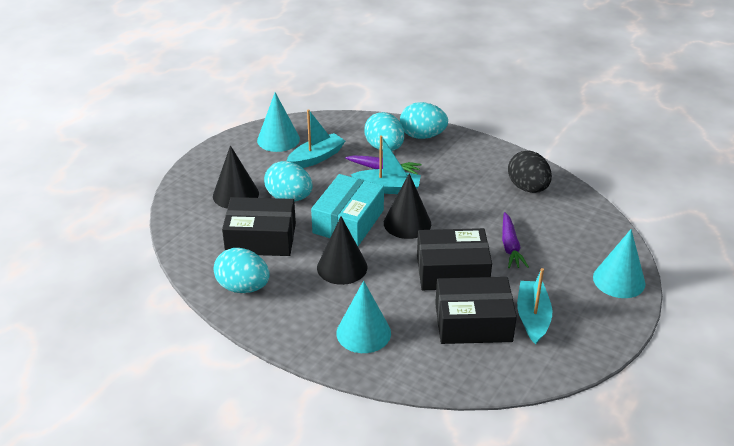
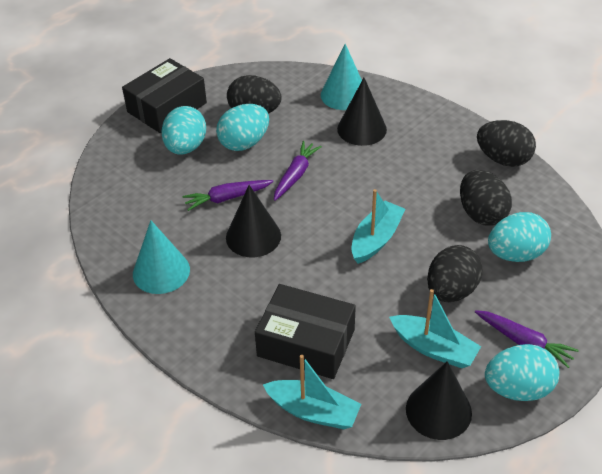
black box: 3 -> 2
black egg: 1 -> 4
purple carrot: 2 -> 3
turquoise box: 1 -> 0
turquoise cone: 3 -> 2

